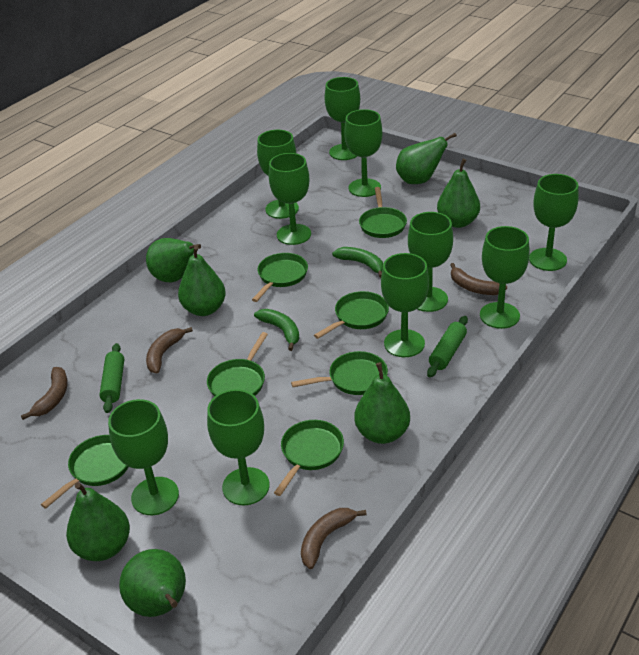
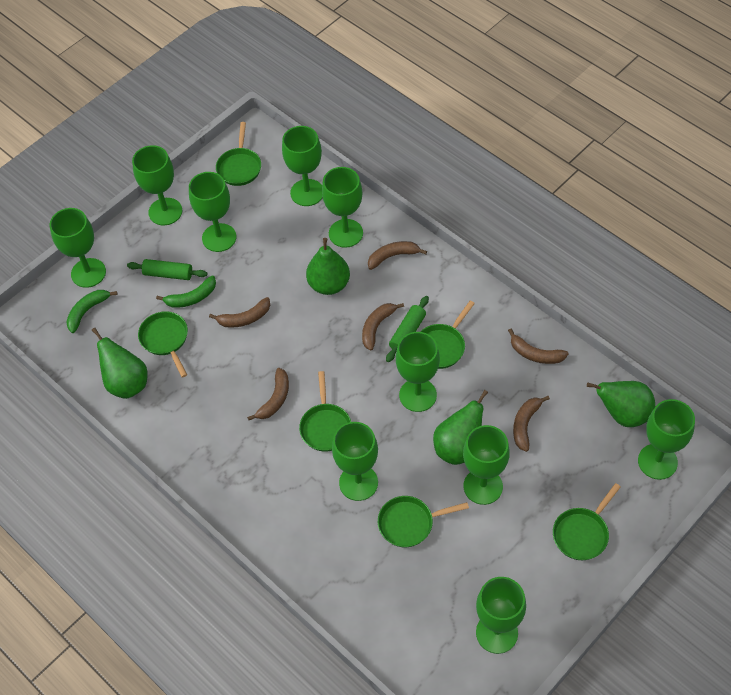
brown banana: 4 -> 6
green pan: 7 -> 6
green pear: 7 -> 4

